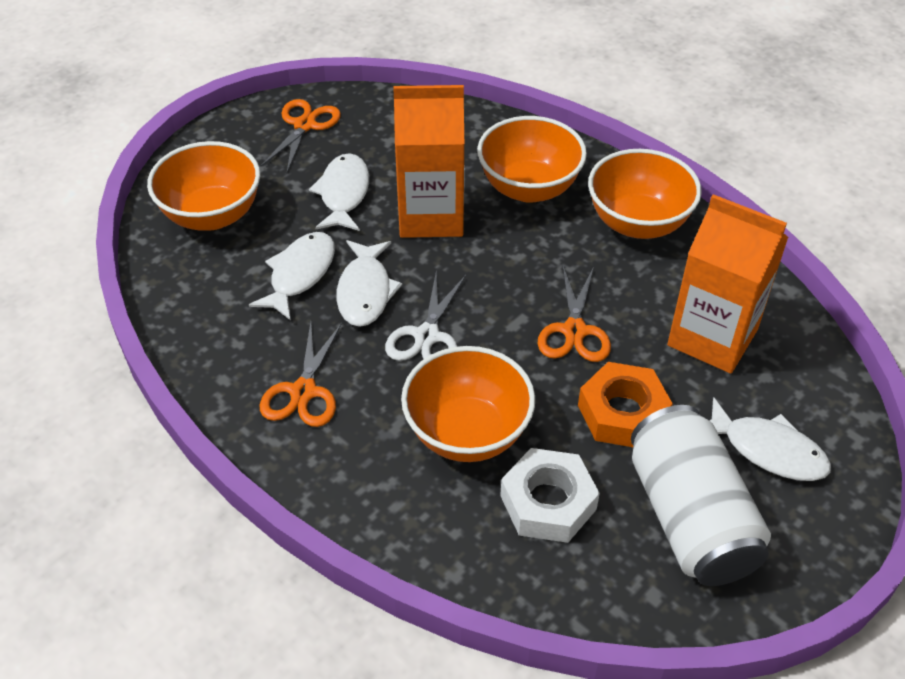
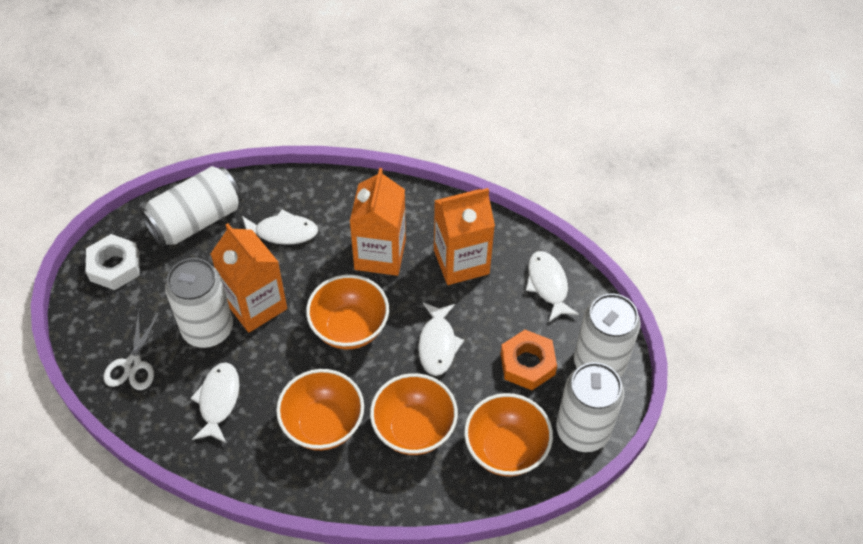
orange carton: 2 -> 3
orange scissors: 3 -> 0
white can: 1 -> 4

